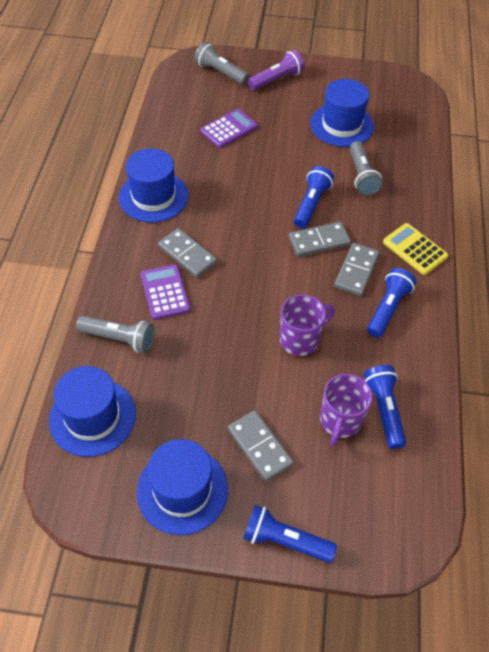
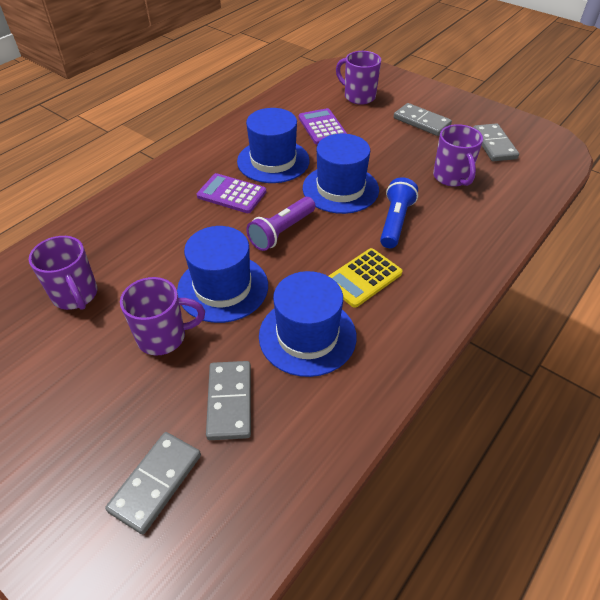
blue flashlight: 4 -> 1
grey flashlight: 3 -> 0
purple mug: 2 -> 4

